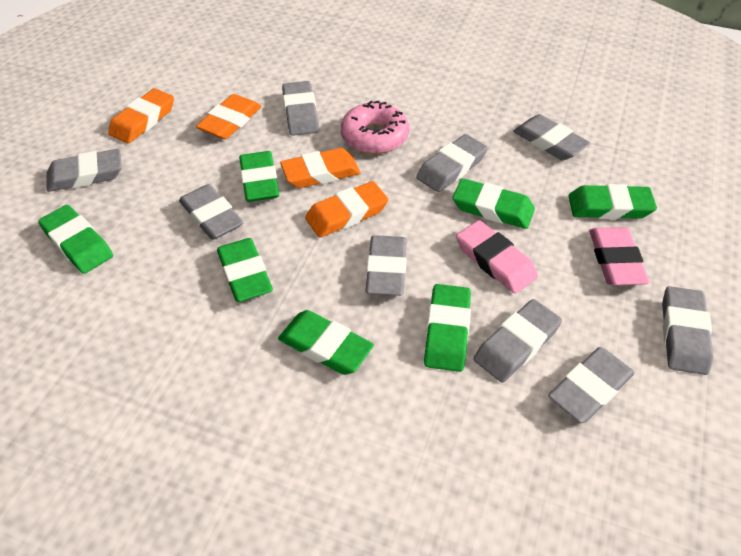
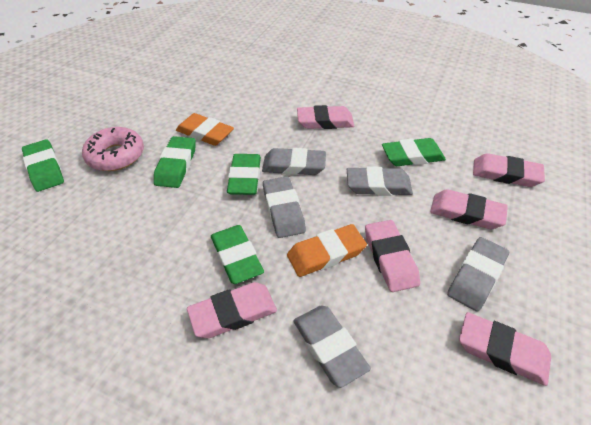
green eraser: 7 -> 5
grey eraser: 9 -> 5
orange eraser: 4 -> 2
pink eraser: 2 -> 6

